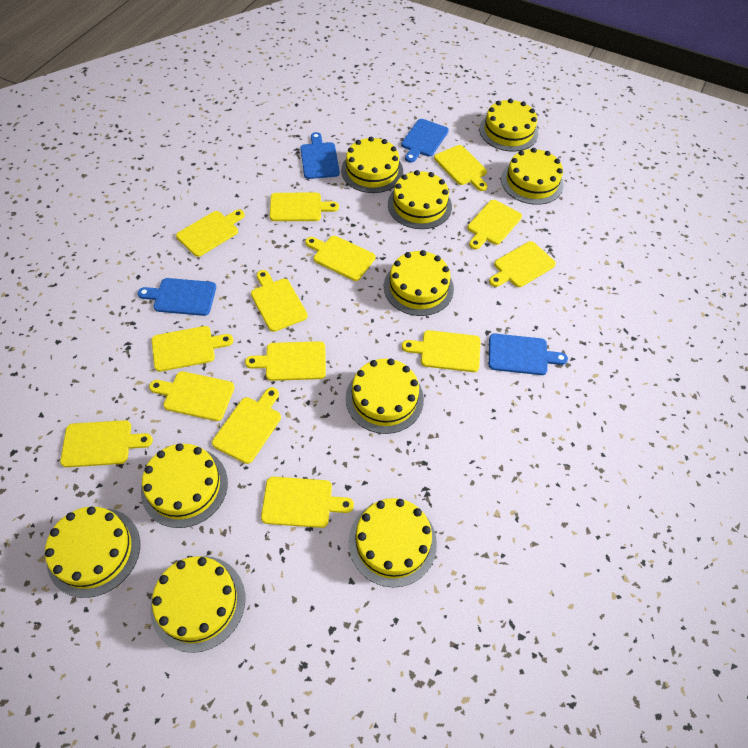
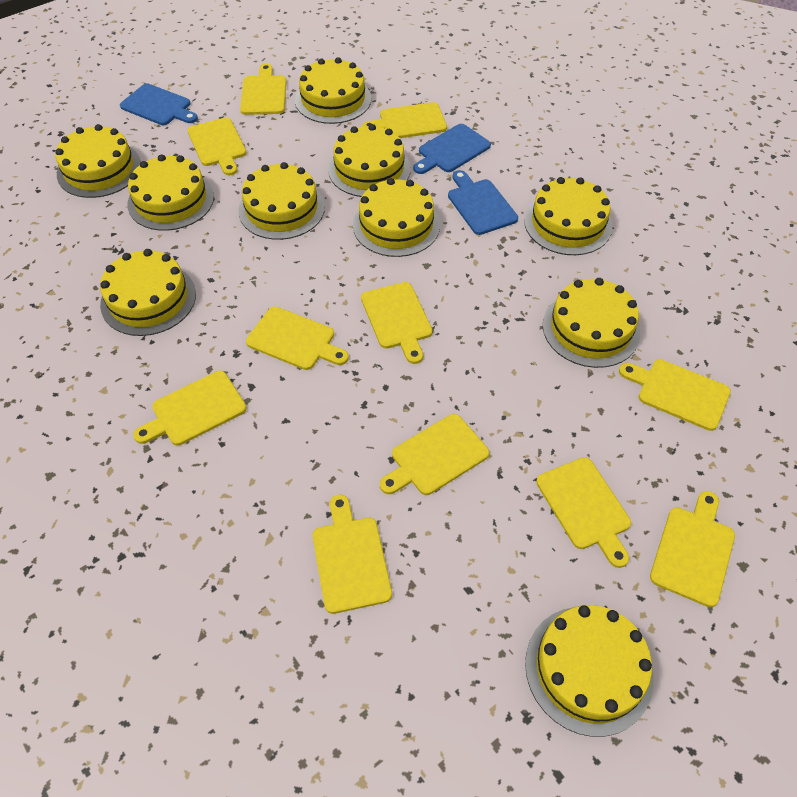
blue cutting board: 4 -> 3
yellow cutting board: 14 -> 11

